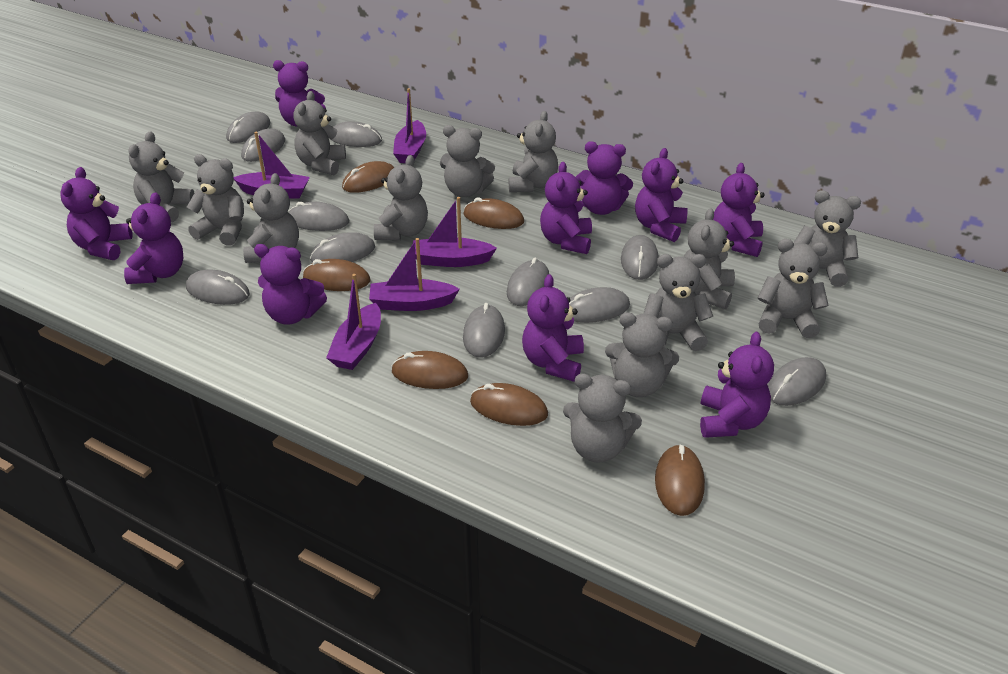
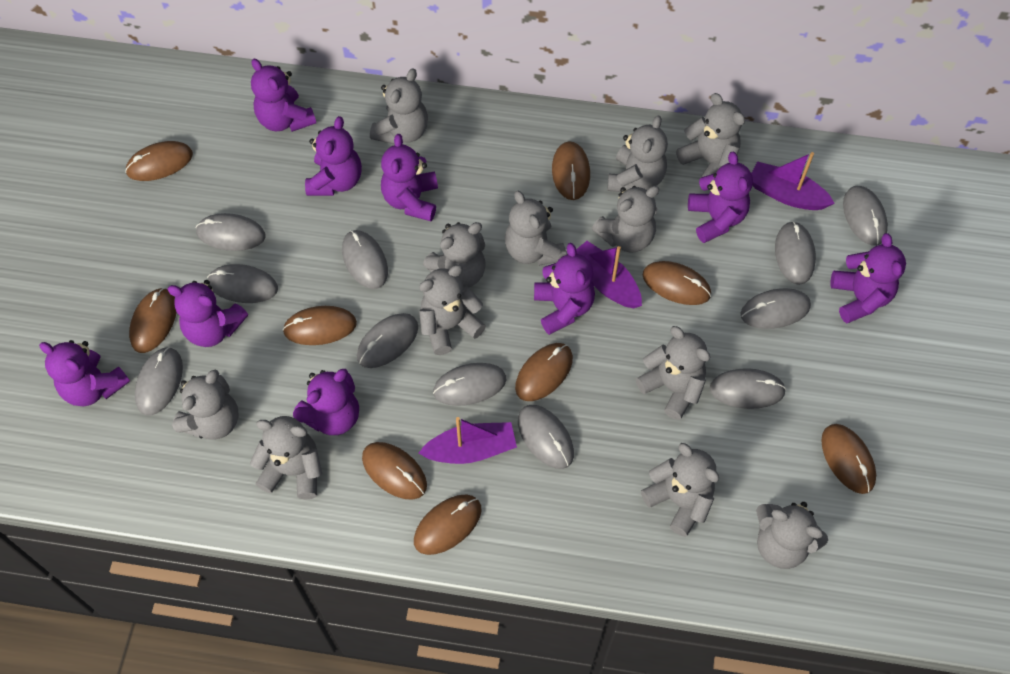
brown mouse: 6 -> 9
grey teddy bear: 13 -> 12
purple boat: 5 -> 3
purple teddy bear: 10 -> 9

